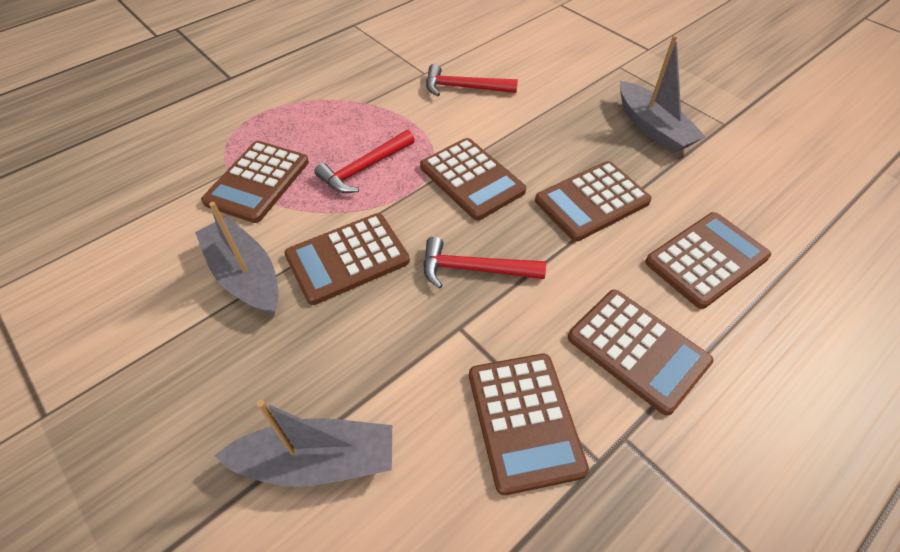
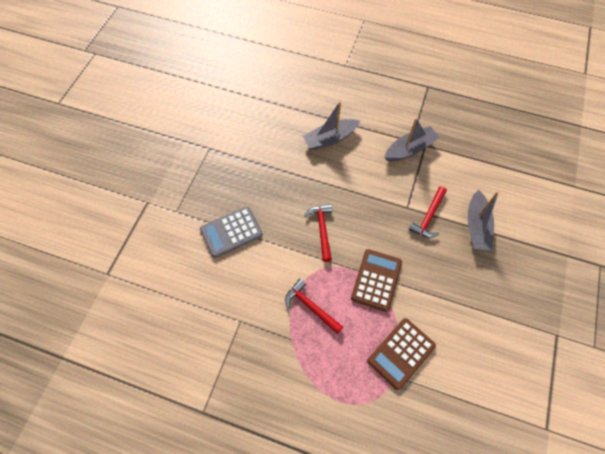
brown calculator: 7 -> 2
grey calculator: 0 -> 1

